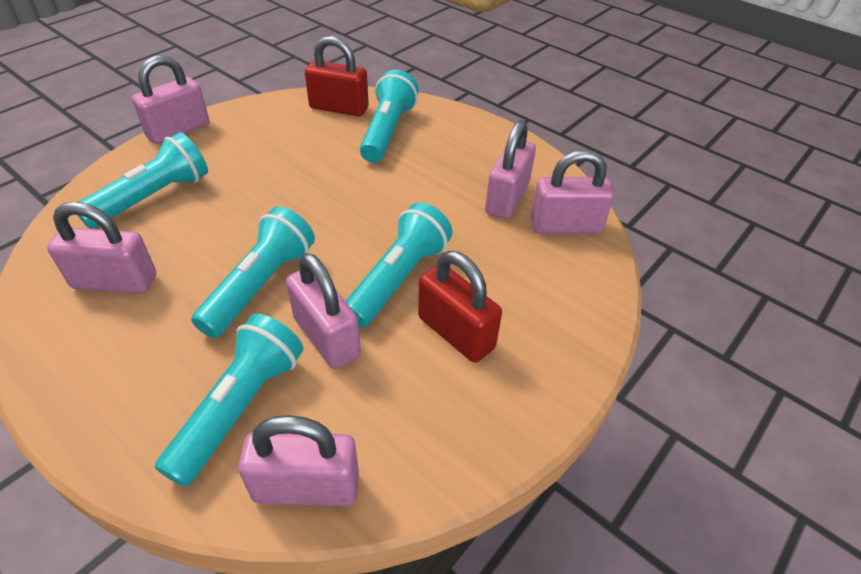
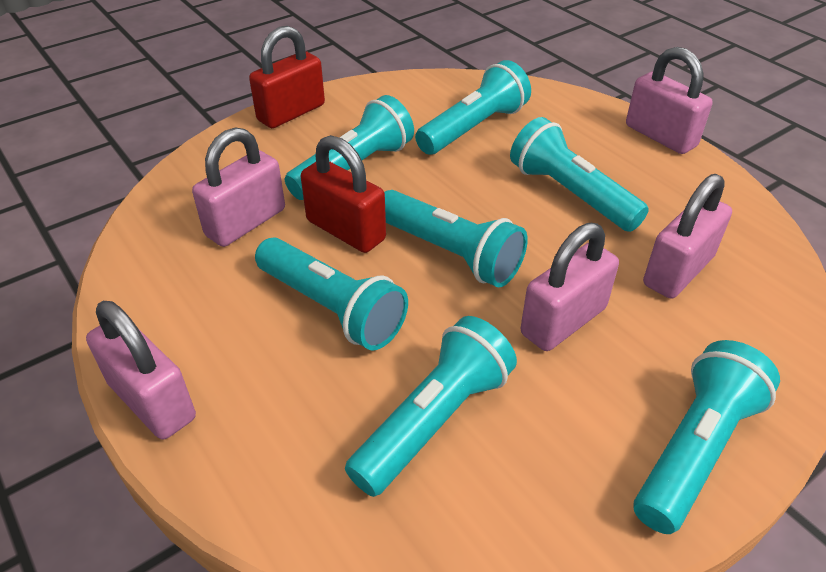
pink padlock: 6 -> 5
turquoise flashlight: 5 -> 7

